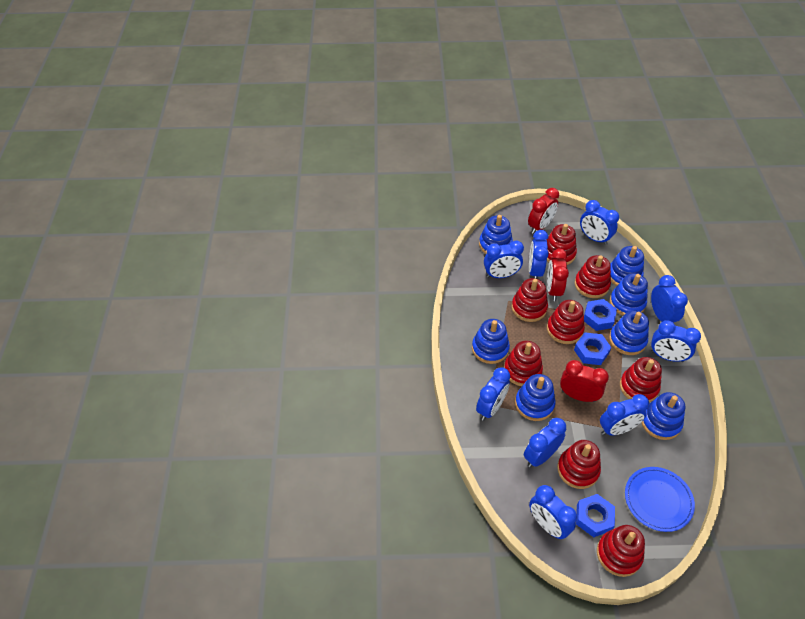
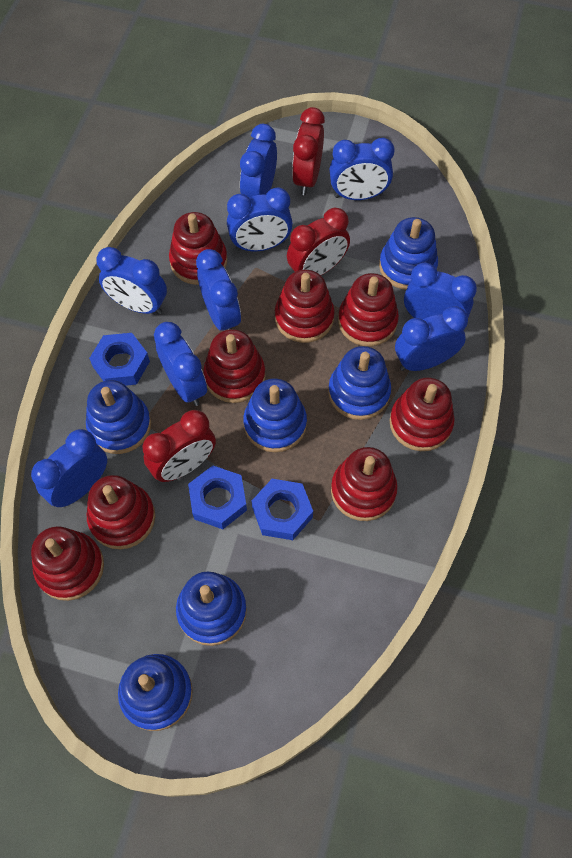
blue plate: 1 -> 0
blue stacking toy: 7 -> 6

